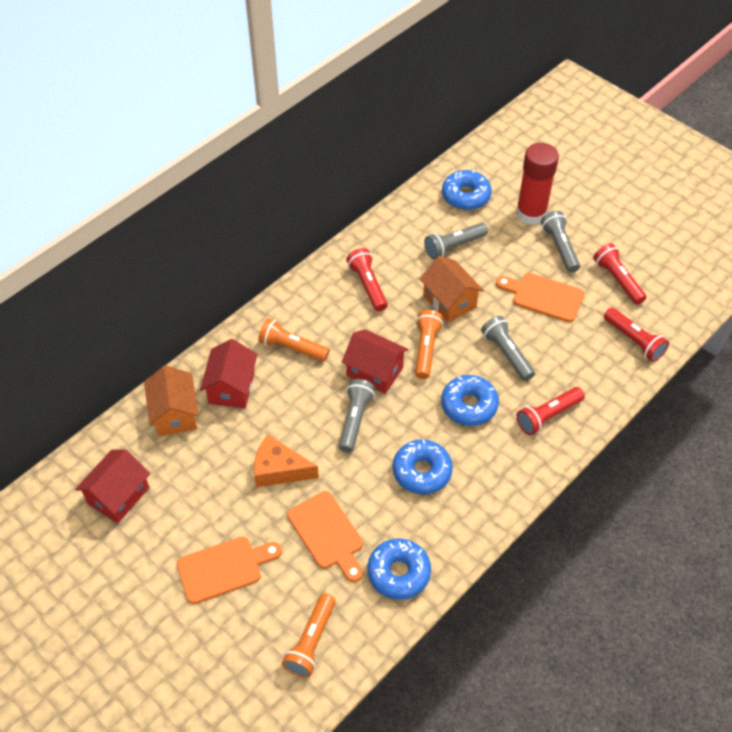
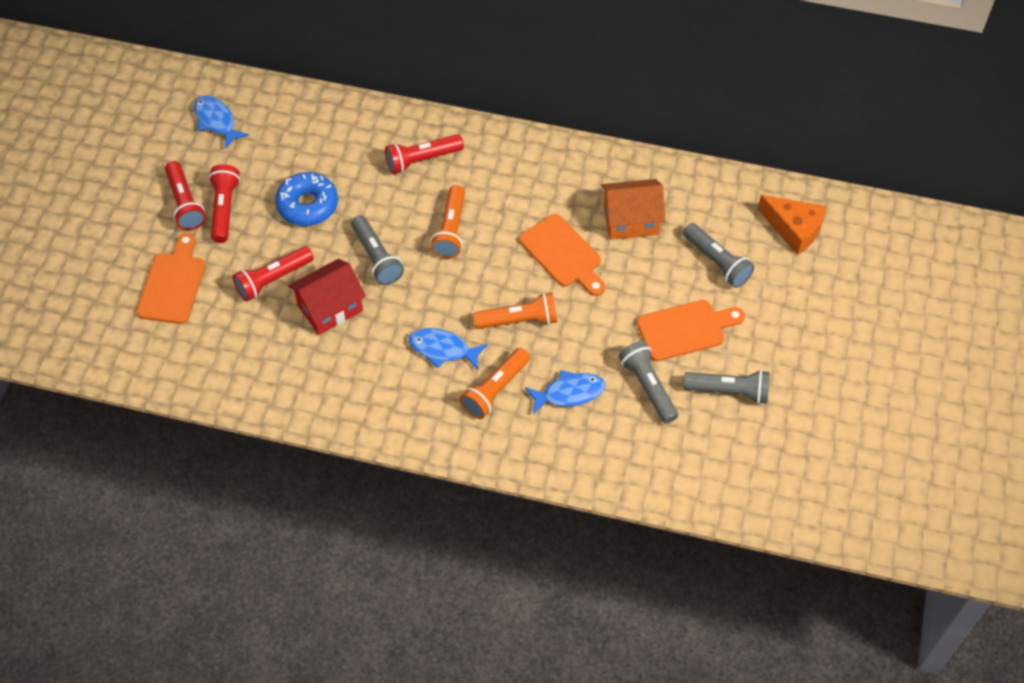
blue donut: 4 -> 1
blue fish: 0 -> 3
orange house: 2 -> 1
red glue stick: 1 -> 0
red house: 3 -> 1

